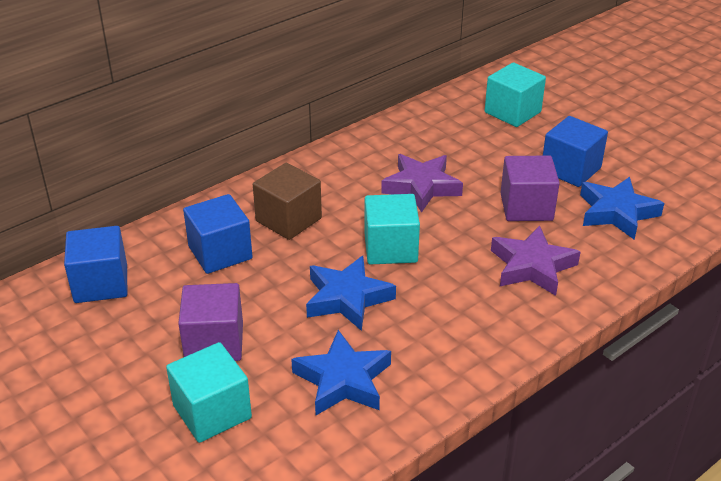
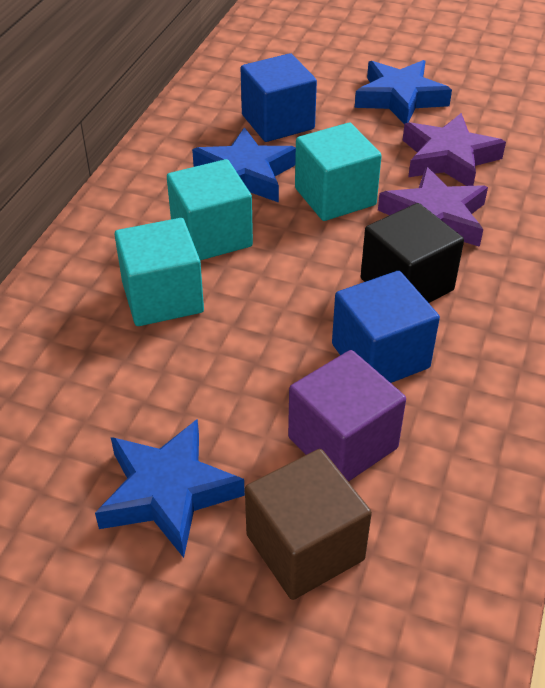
black cube: 0 -> 1
blue cube: 3 -> 2
purple cube: 2 -> 1

